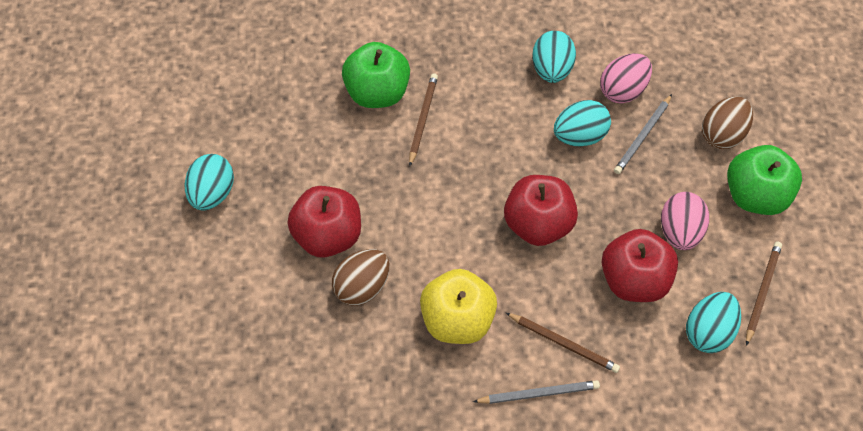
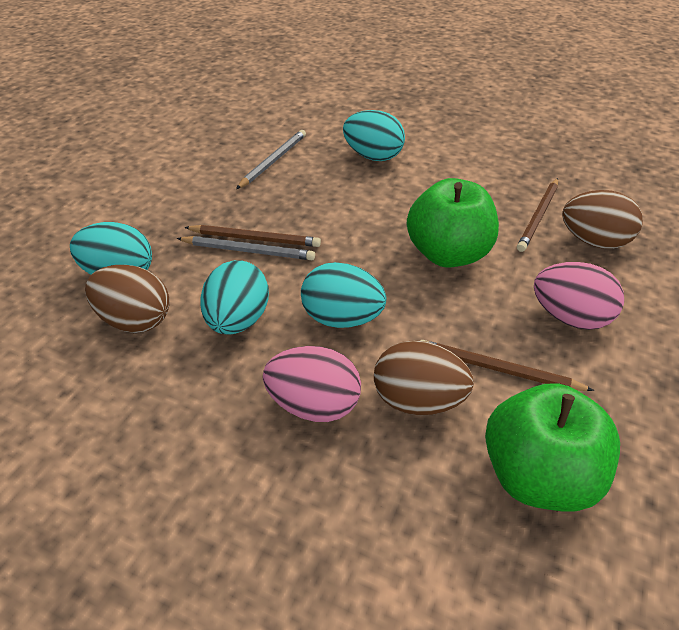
brown egg: 2 -> 3
red apple: 3 -> 0
yellow apple: 1 -> 0

